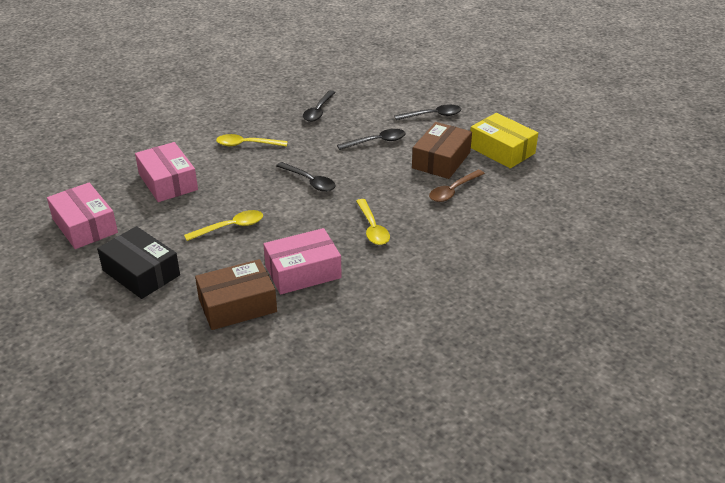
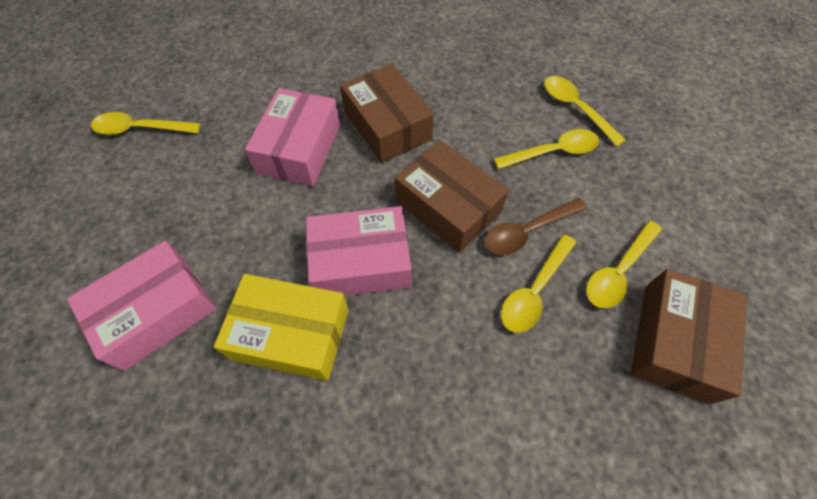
black box: 1 -> 0
black spoon: 4 -> 0
brown box: 2 -> 3
yellow spoon: 3 -> 5

